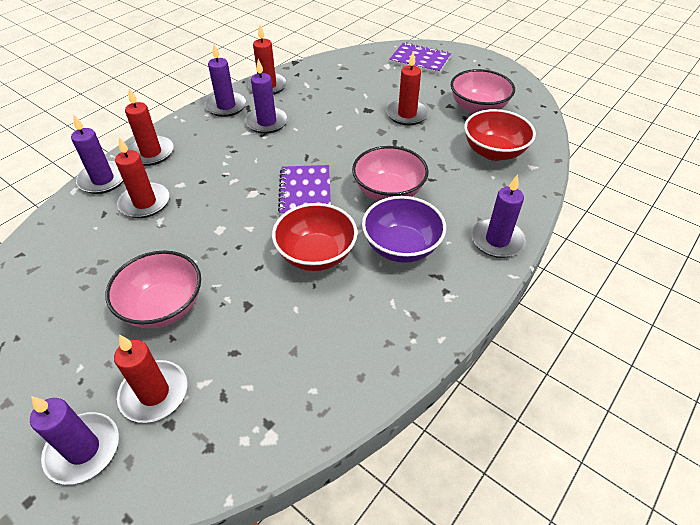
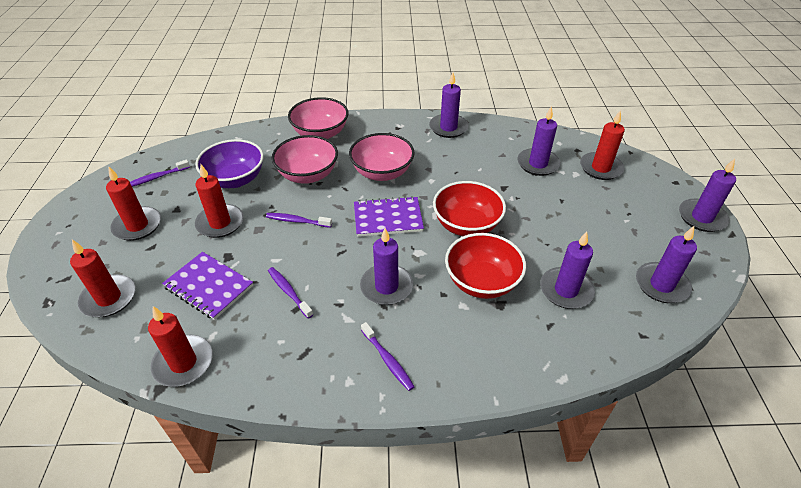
purple candle: 5 -> 6
purple toothbrush: 0 -> 4

